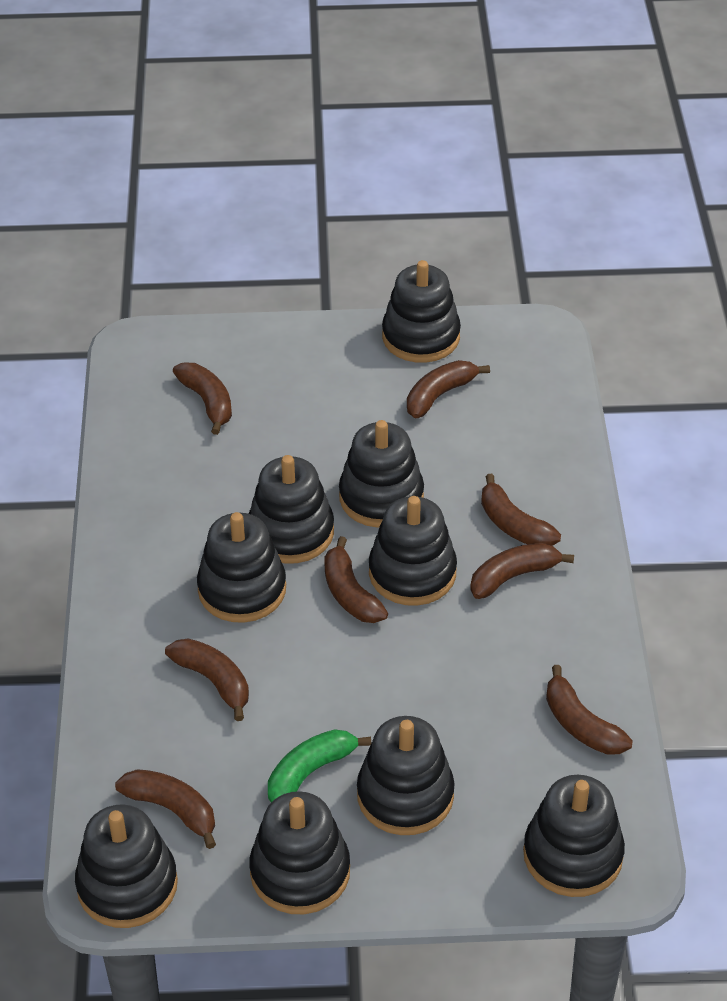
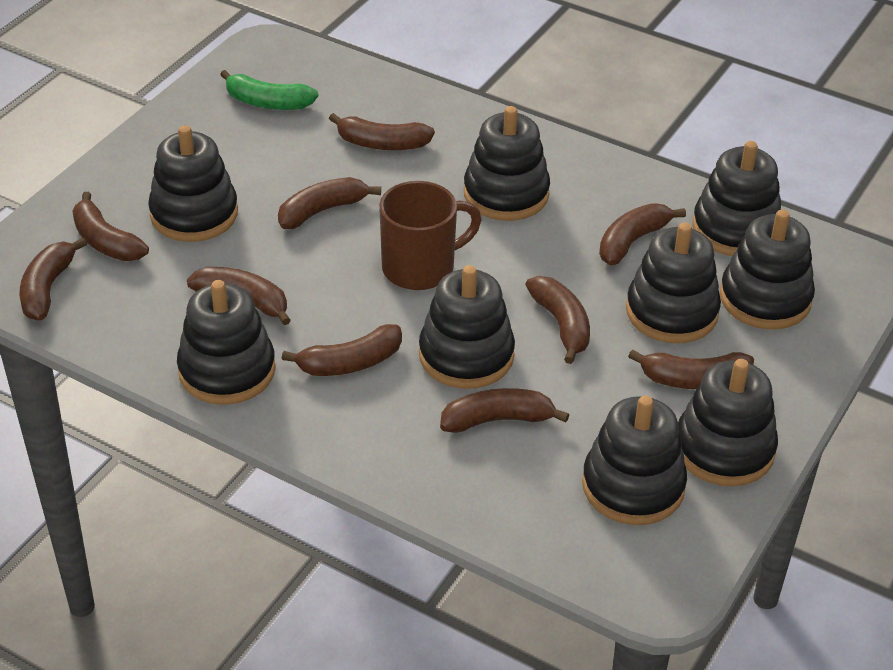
brown banana: 8 -> 10
brown mug: 0 -> 1

